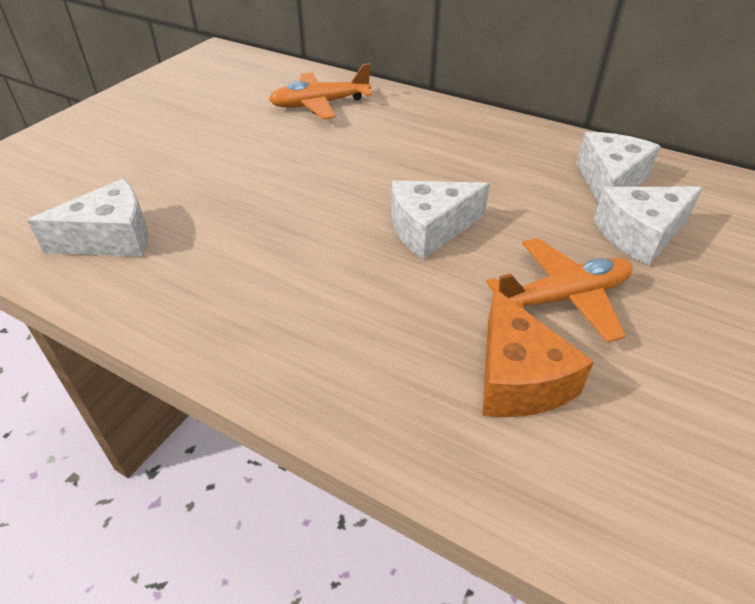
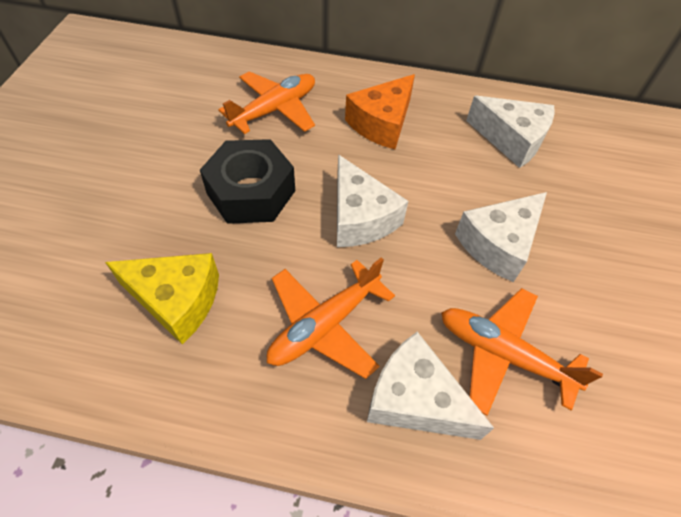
black nut: 0 -> 1
orange plane: 2 -> 3
yellow cheese: 0 -> 1

